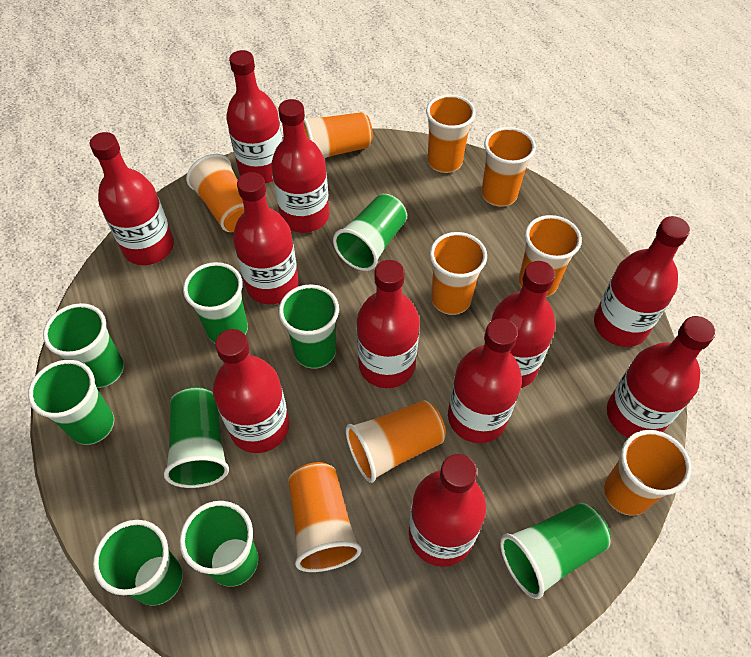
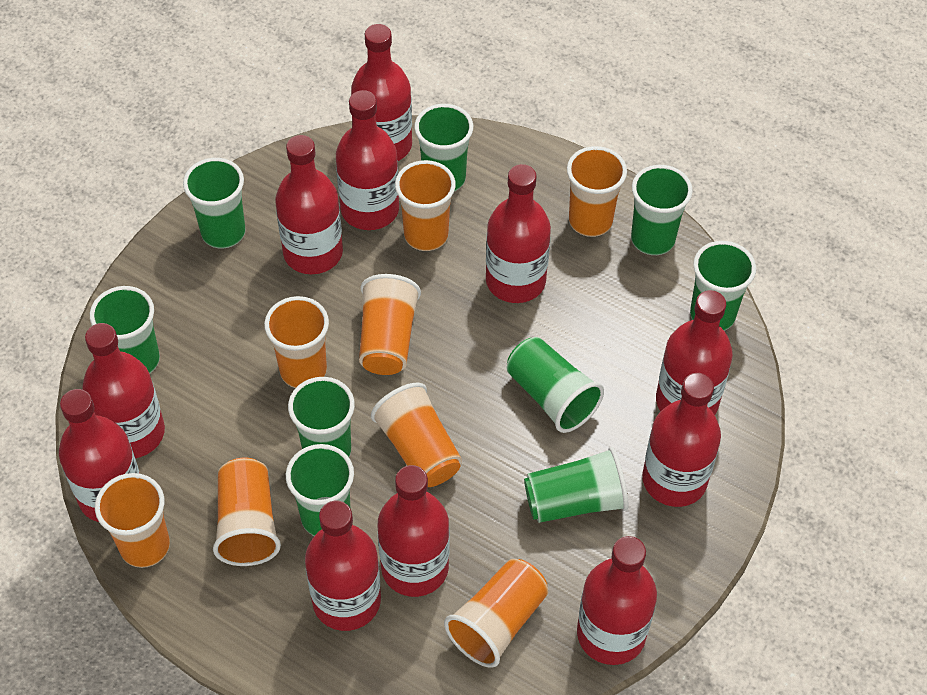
orange cup: 9 -> 8

